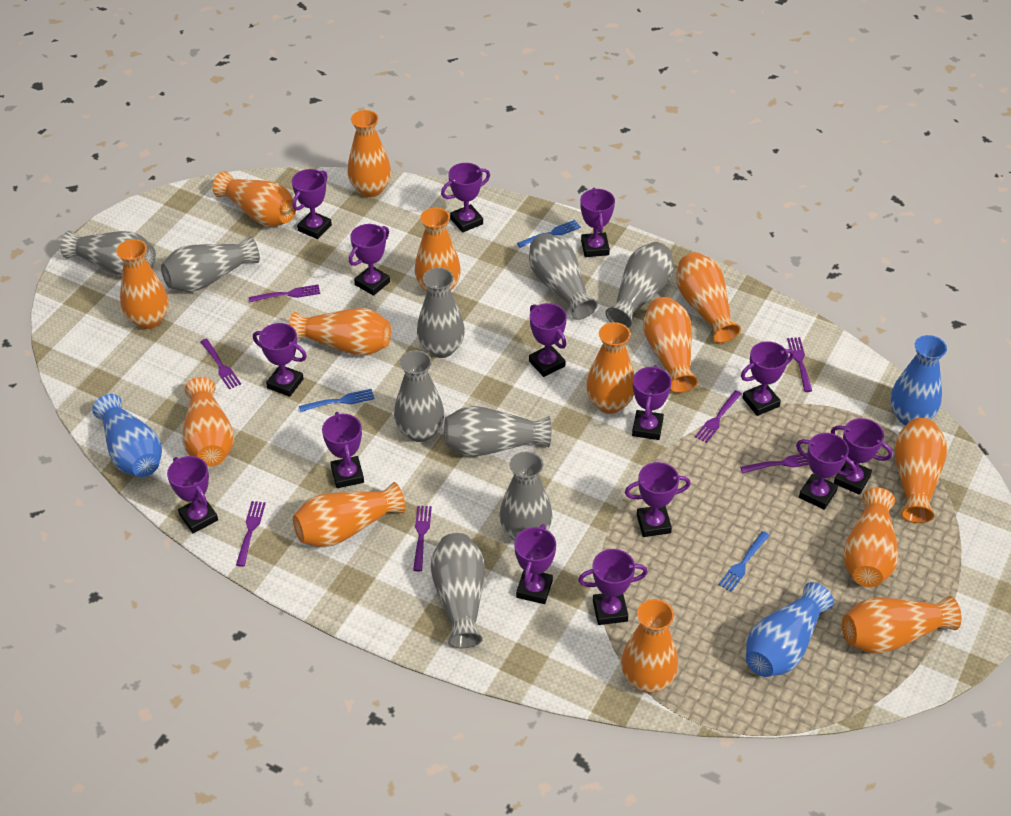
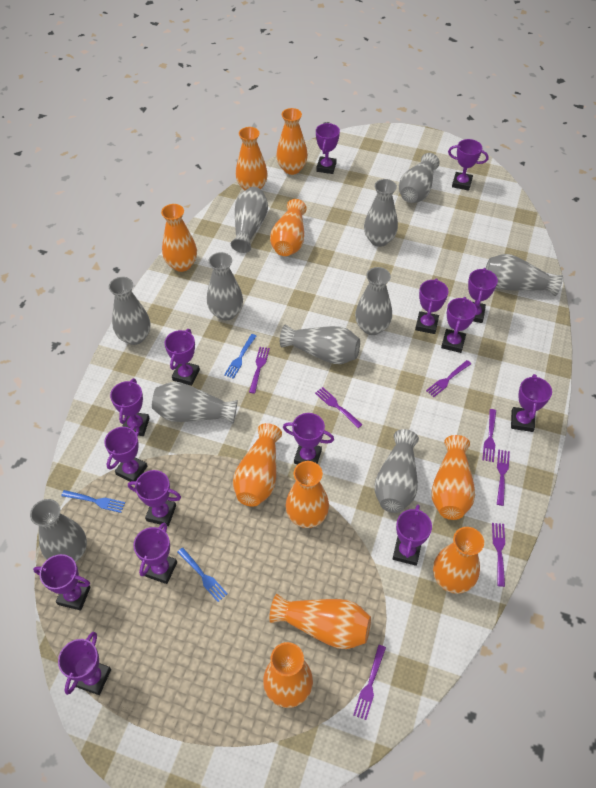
blue vase: 3 -> 0
grey vase: 9 -> 11
orange vase: 14 -> 10

